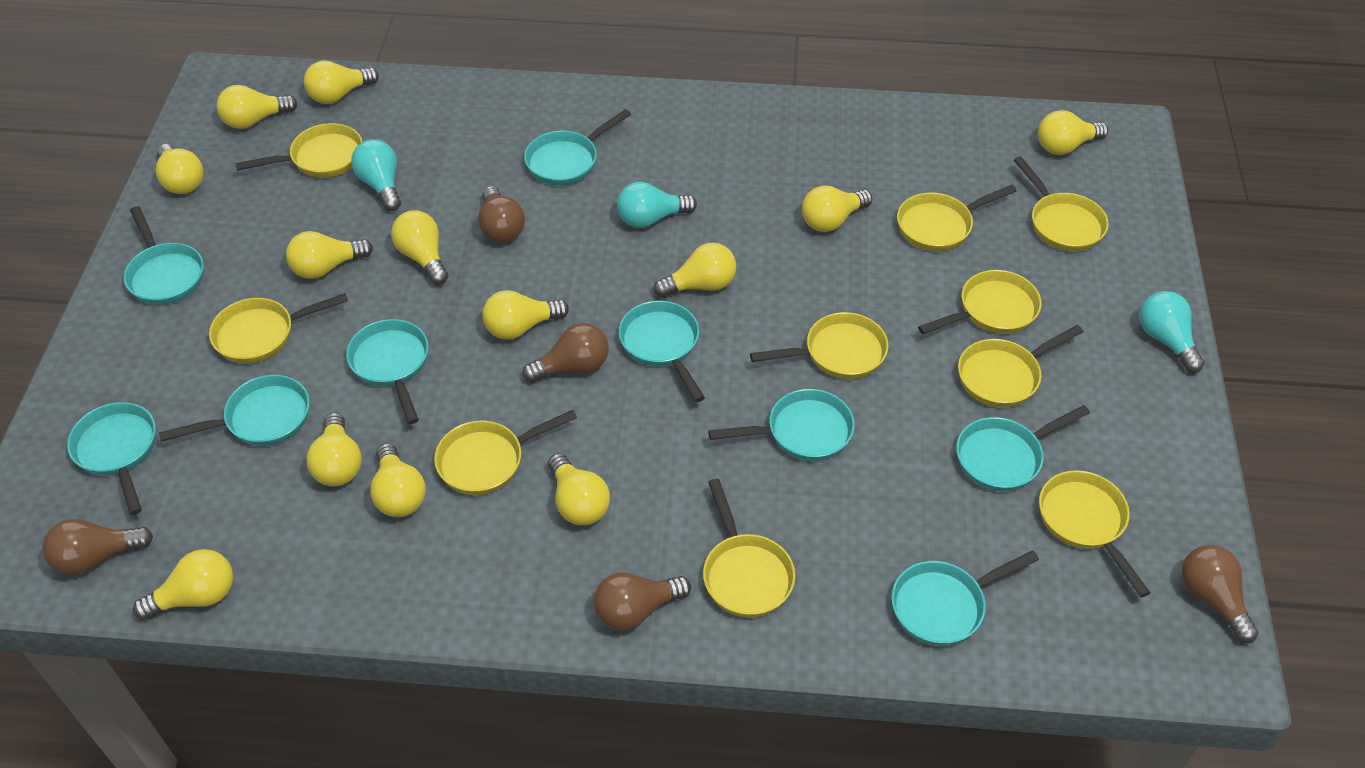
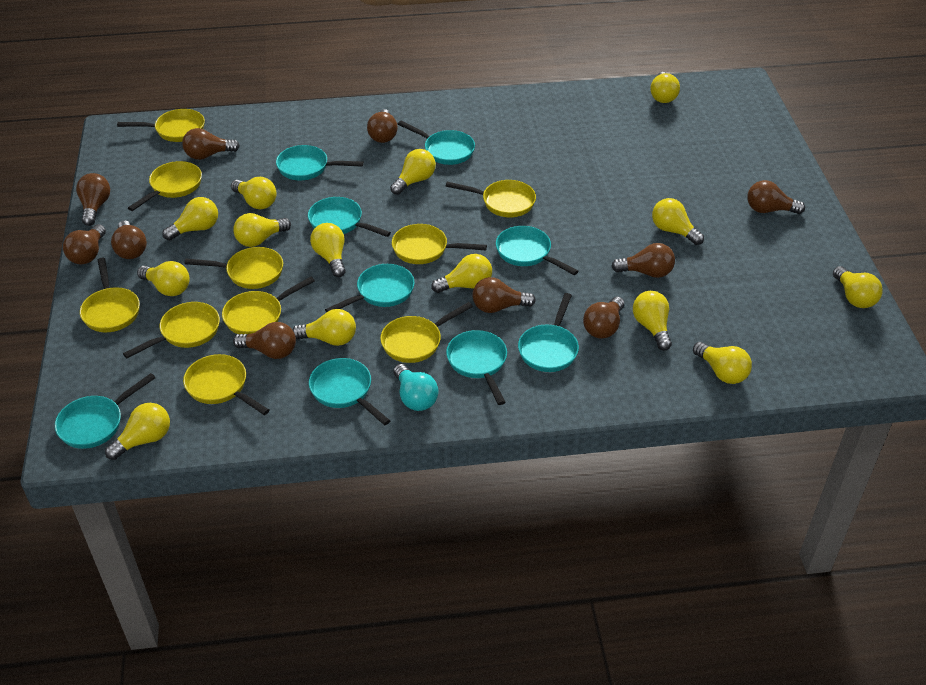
brown light bulb: 5 -> 10
turquoise light bulb: 3 -> 1
yellow light bulb: 13 -> 14

